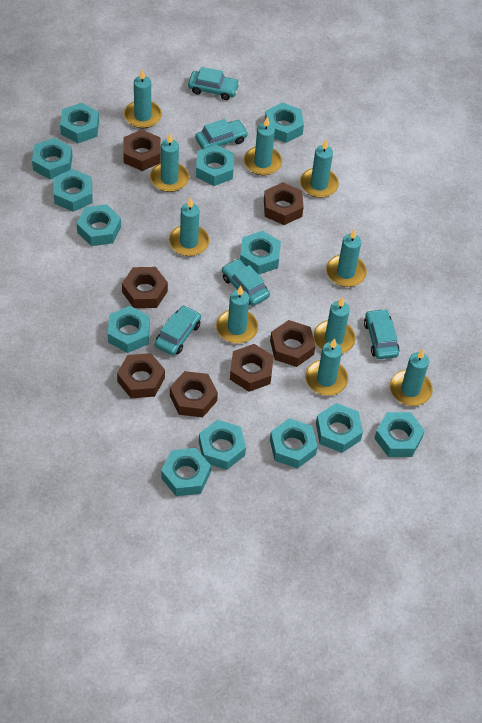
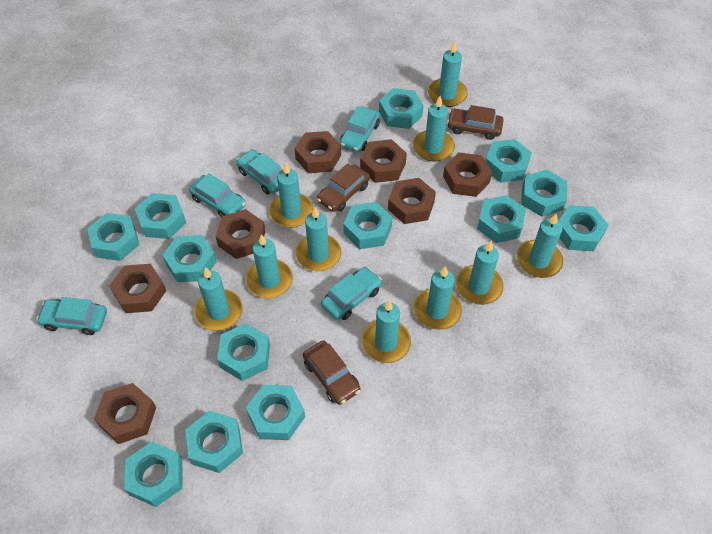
brown car: 0 -> 3

